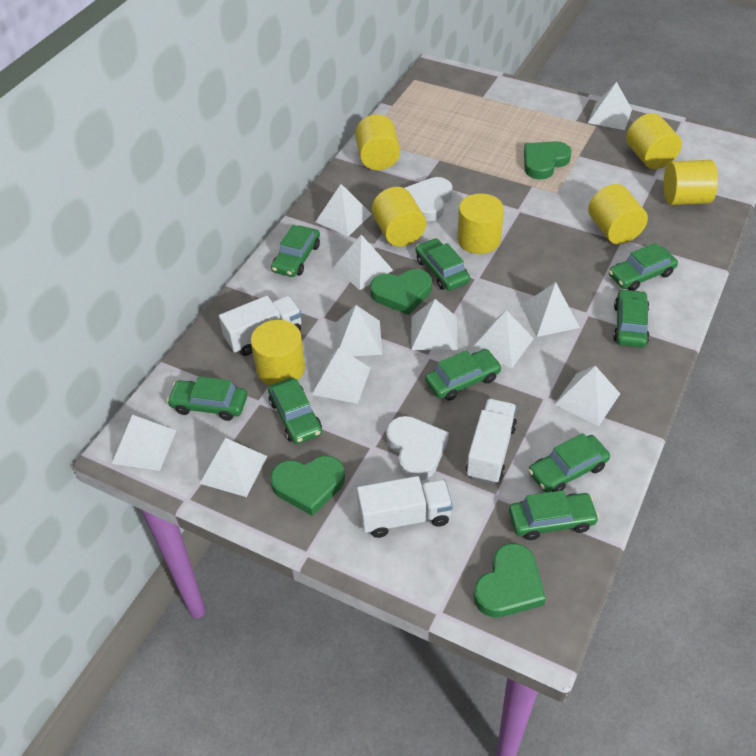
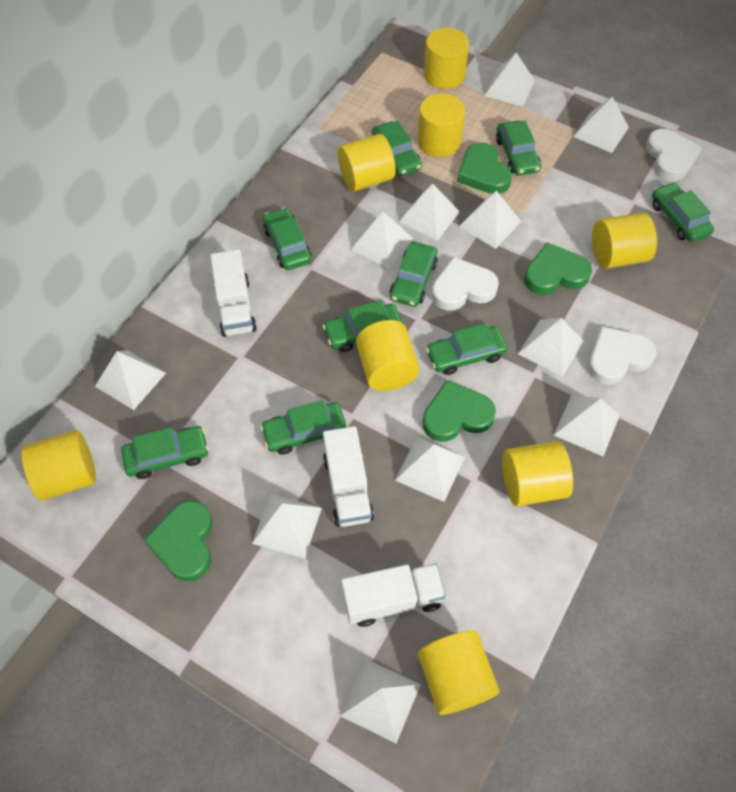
white heart: 2 -> 3
yellow cylinder: 7 -> 8

